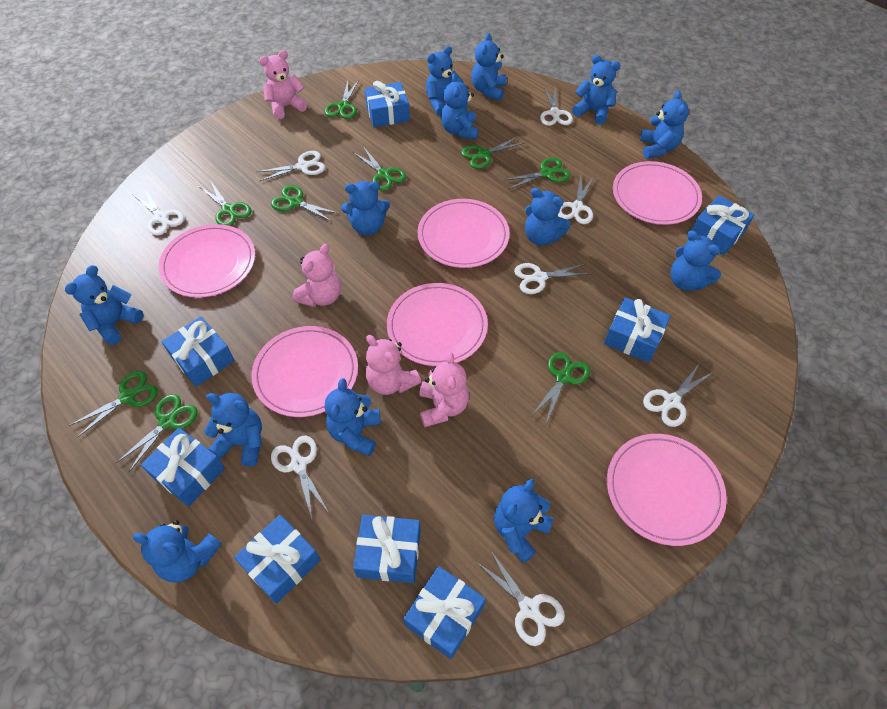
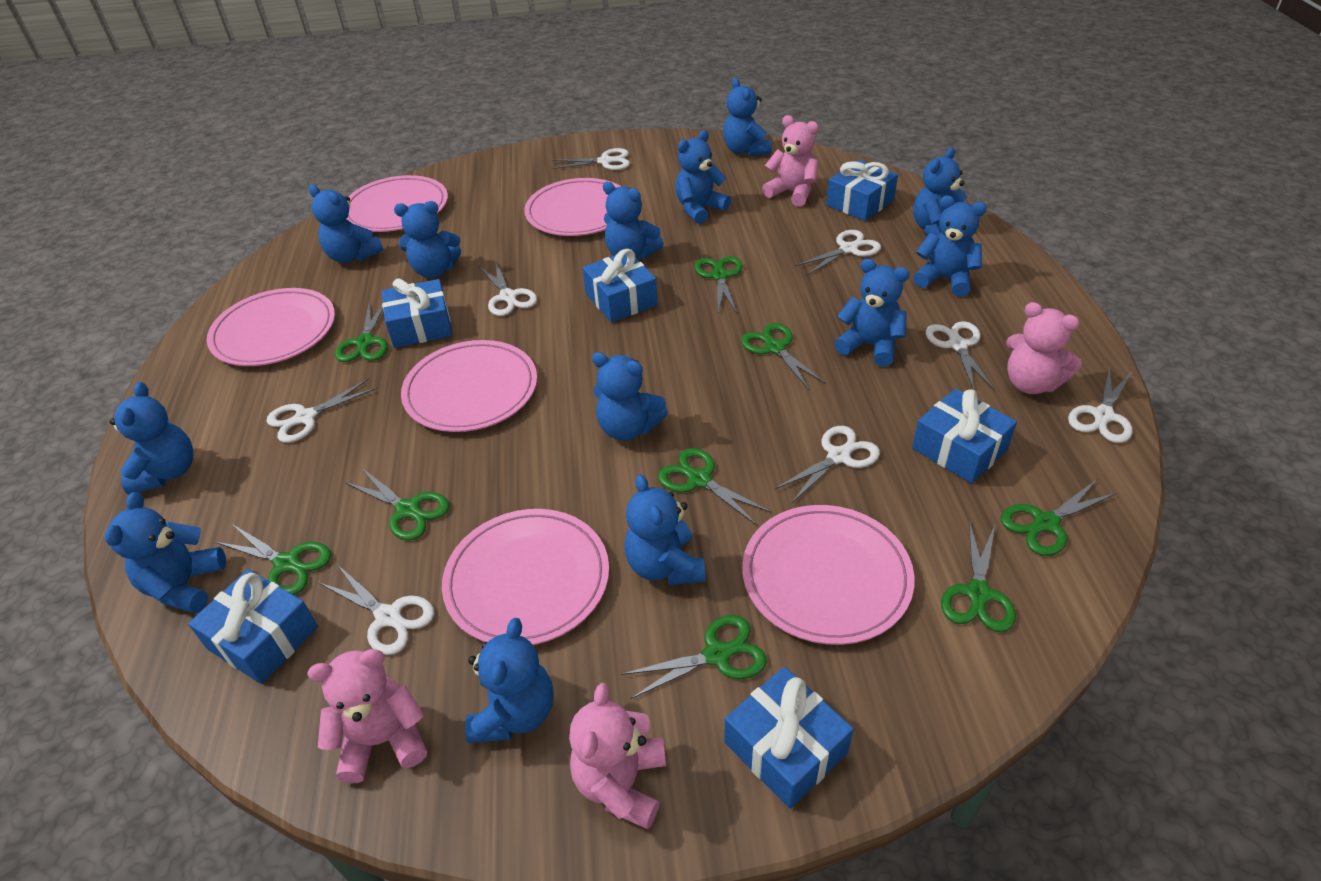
blue gift: 8 -> 6

